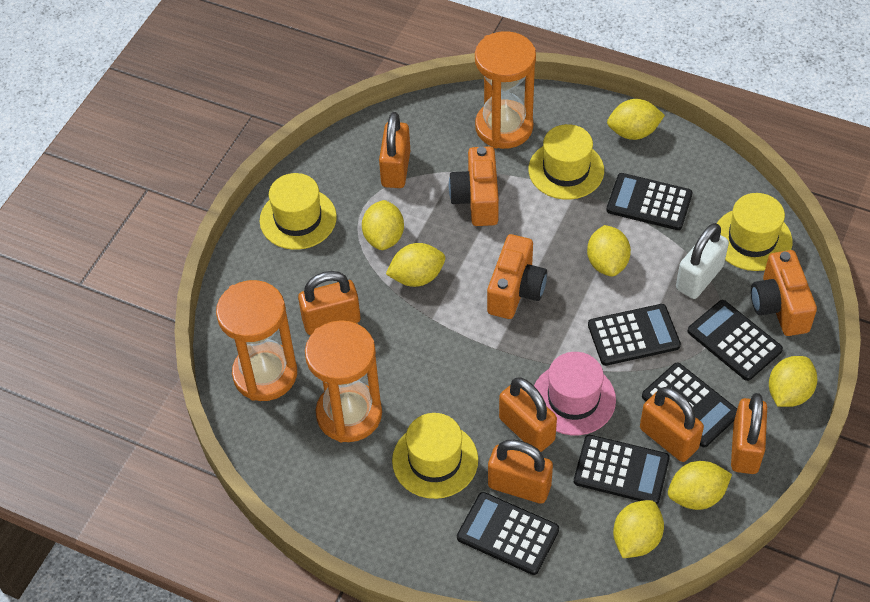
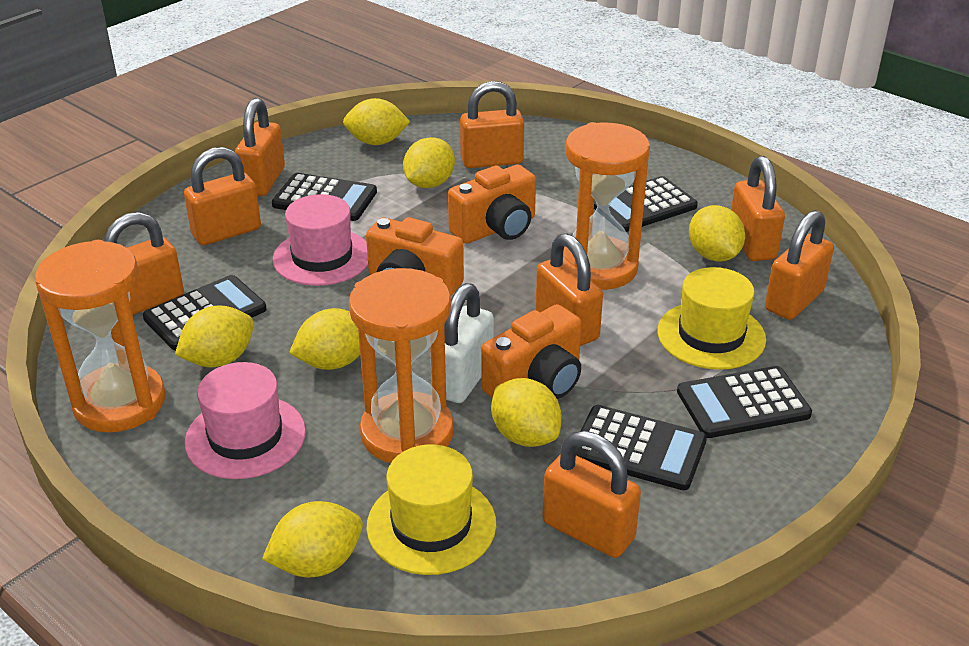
black calculator: 6 -> 5
orange padlock: 6 -> 8
pink hat: 1 -> 2
yellow hat: 4 -> 2

